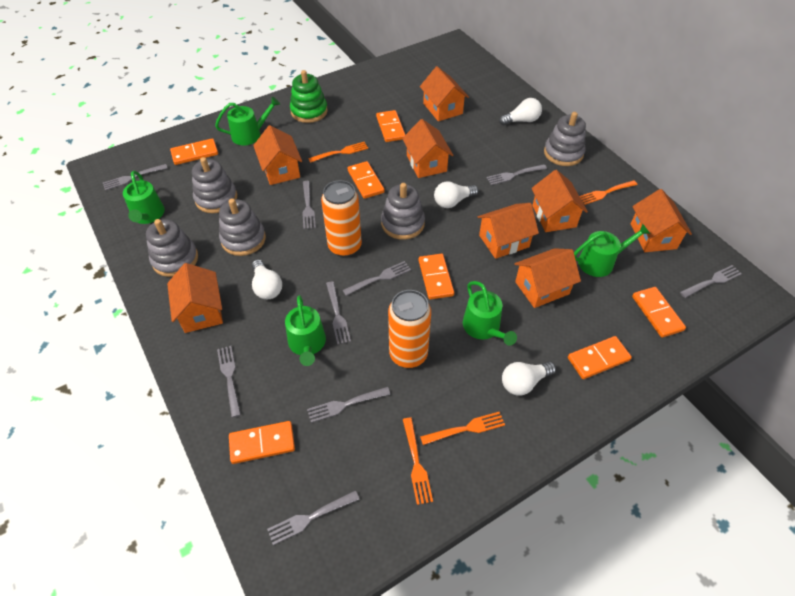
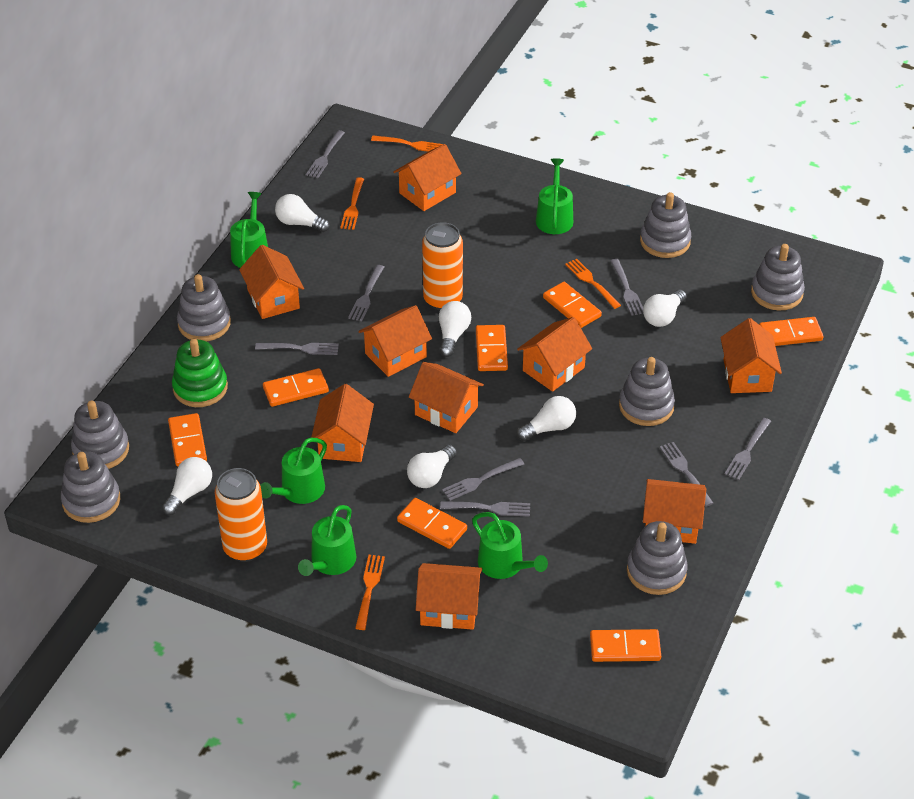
grey fork: 9 -> 8
grey stacking toy: 5 -> 7
orange house: 8 -> 9
white light bulb: 4 -> 6

